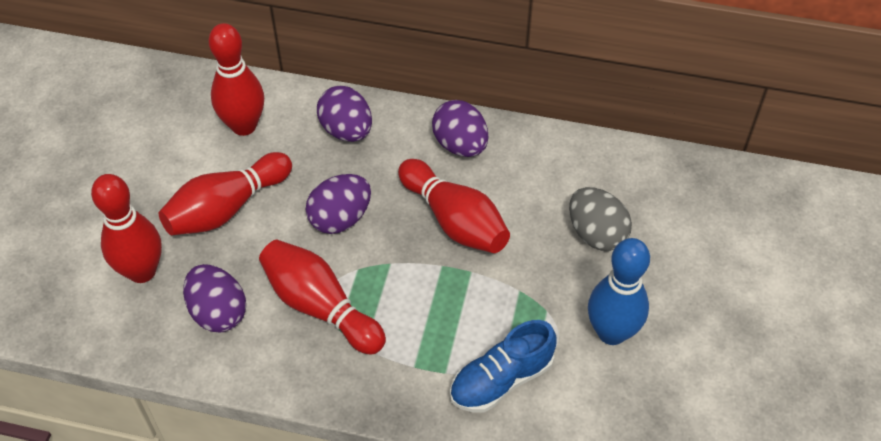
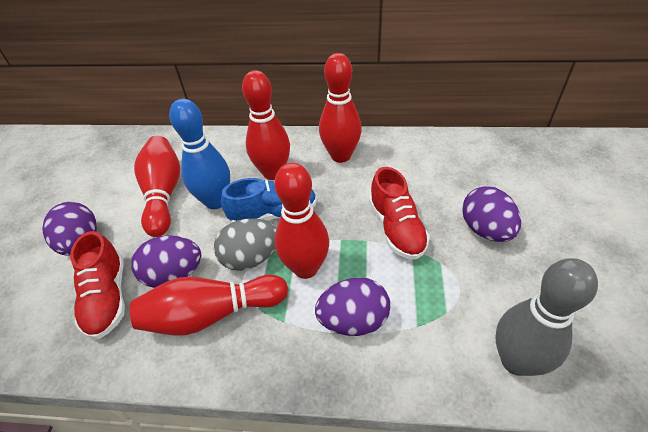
grey bowling pin: 0 -> 1
red shoe: 0 -> 2

